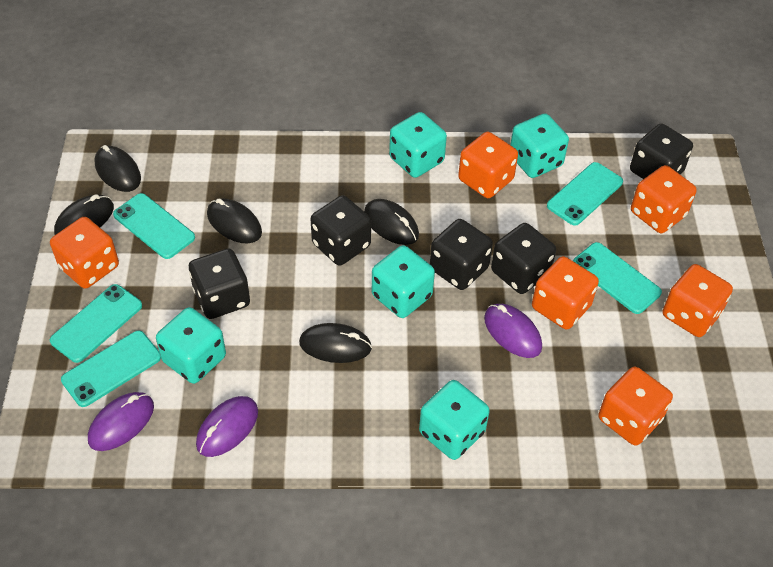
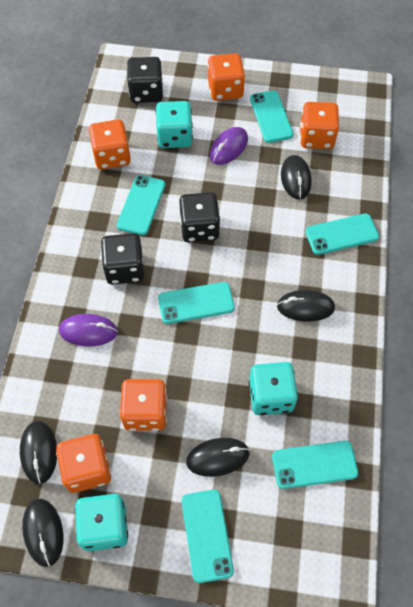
black dice: 5 -> 3
orange dice: 6 -> 5
purple mouse: 3 -> 2
turquoise dice: 5 -> 3
turquoise phone: 5 -> 6

